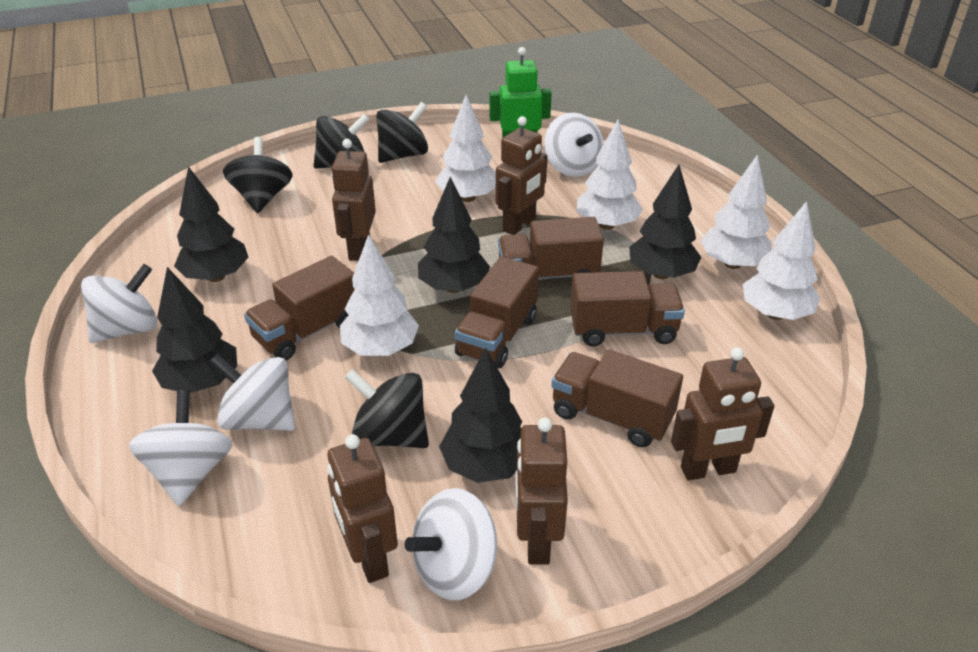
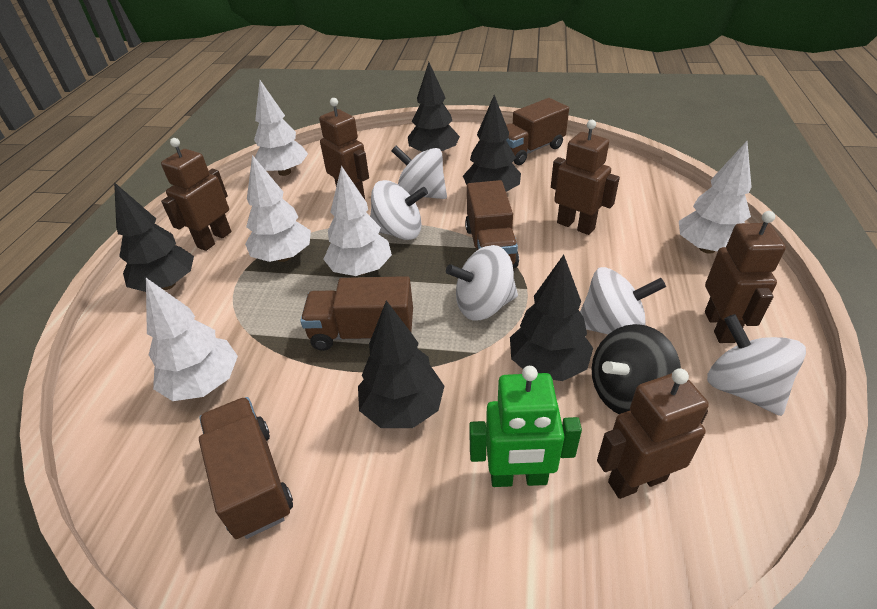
black spinning top: 4 -> 1
brown truck: 5 -> 4

